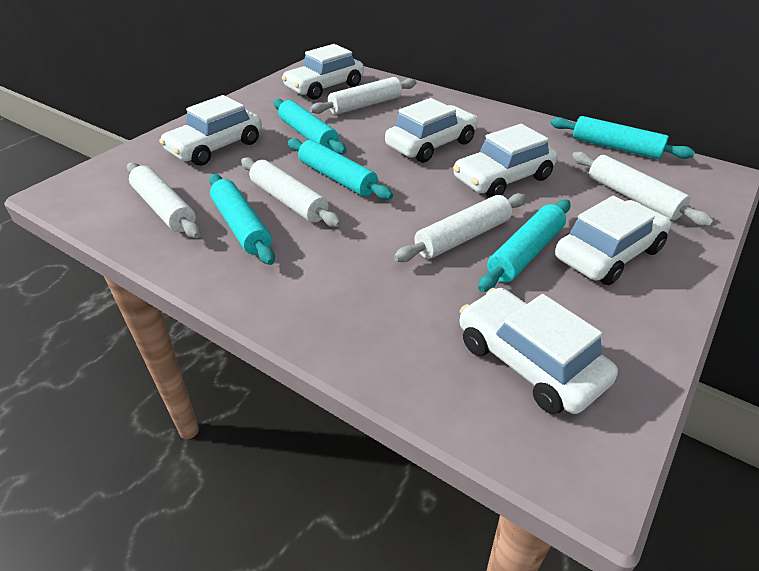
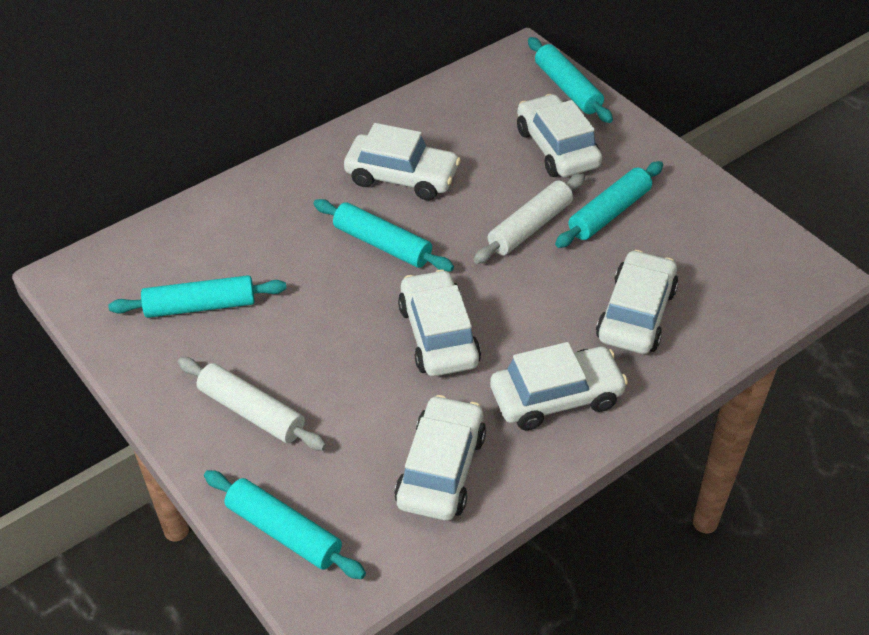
white rolling pin: 5 -> 2

